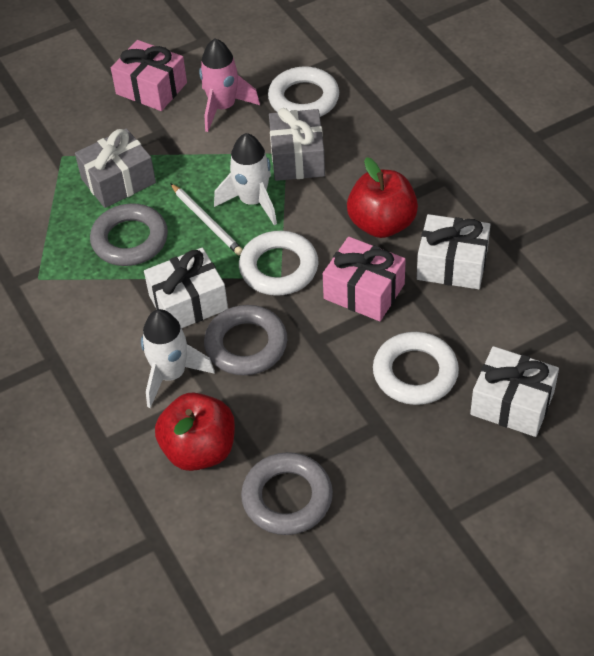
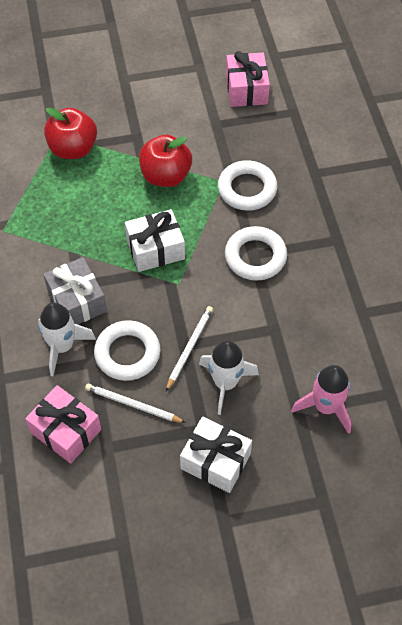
grey gift: 2 -> 1
grey ring: 3 -> 0
white gift: 3 -> 2
white pencil: 1 -> 2

